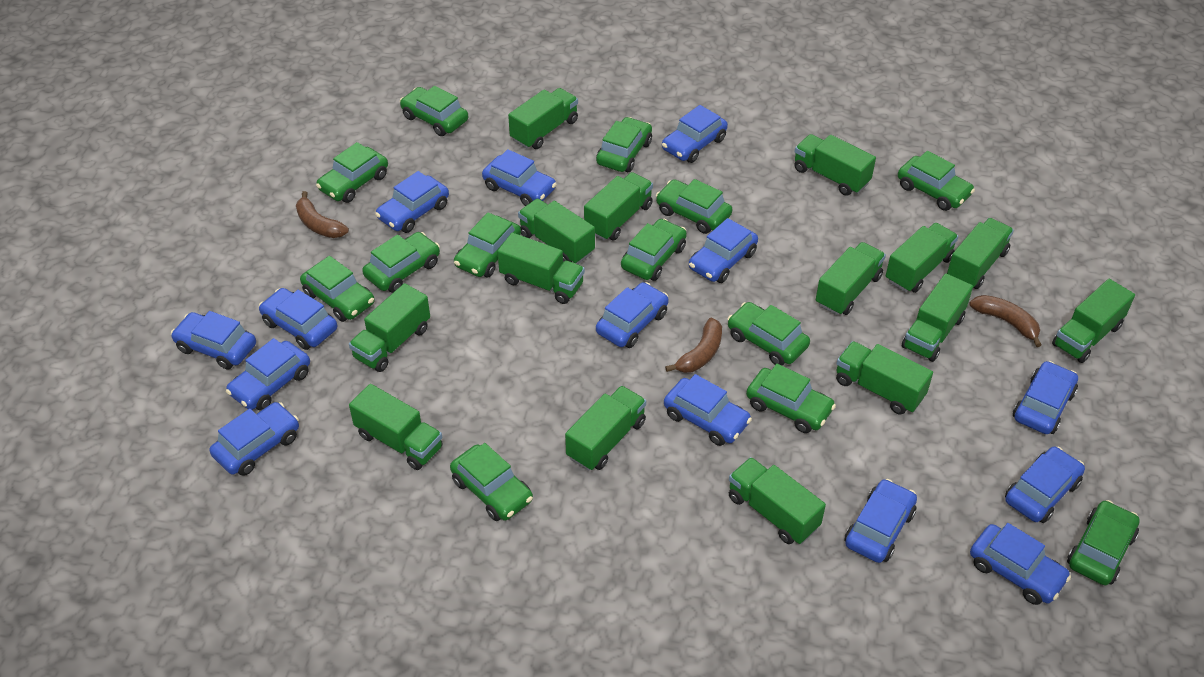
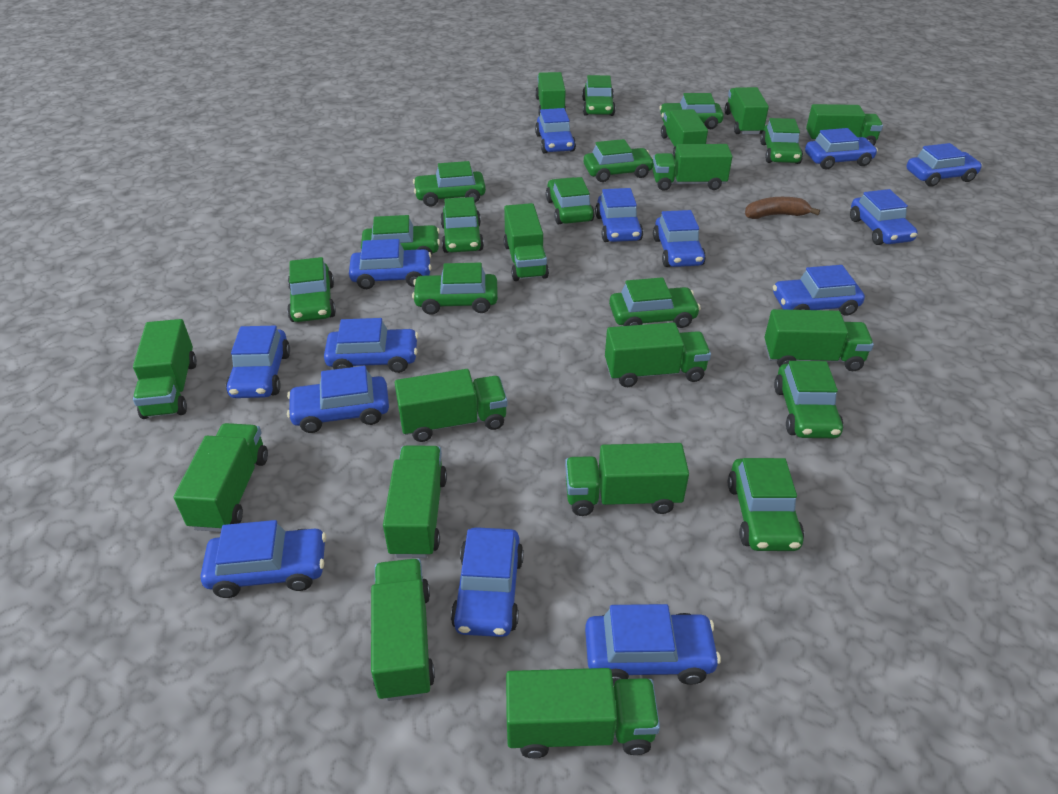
brown banana: 3 -> 1

